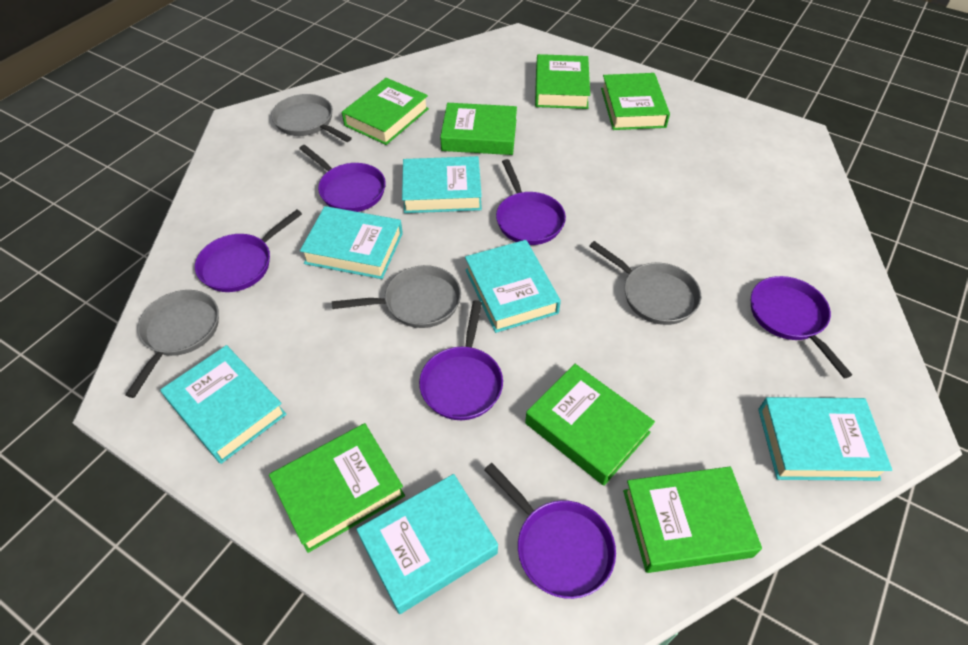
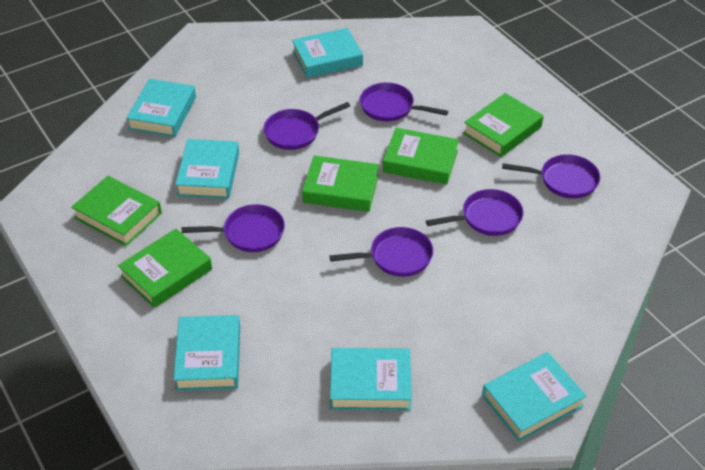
green book: 7 -> 5
grey pan: 4 -> 0

